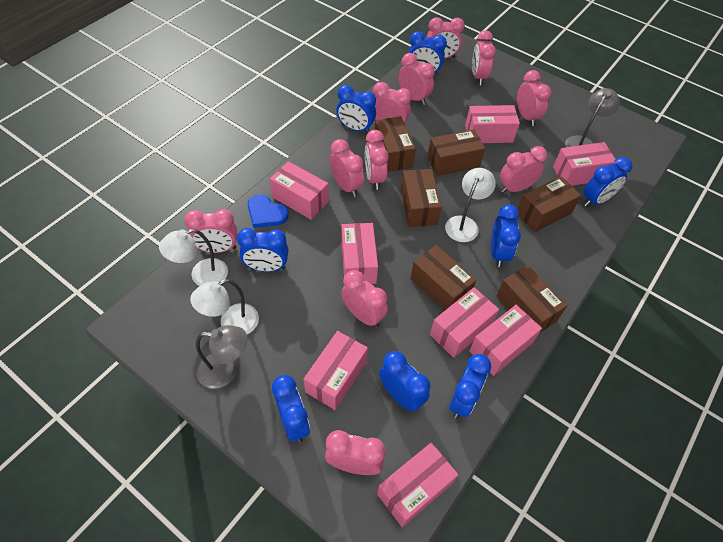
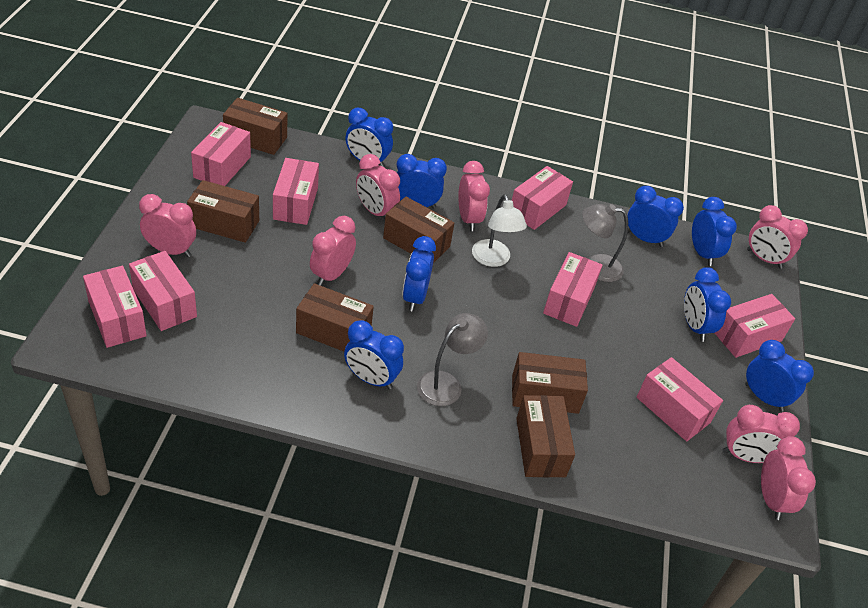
blue heart: 1 -> 0
pink clock: 11 -> 7
white lamp: 3 -> 1

